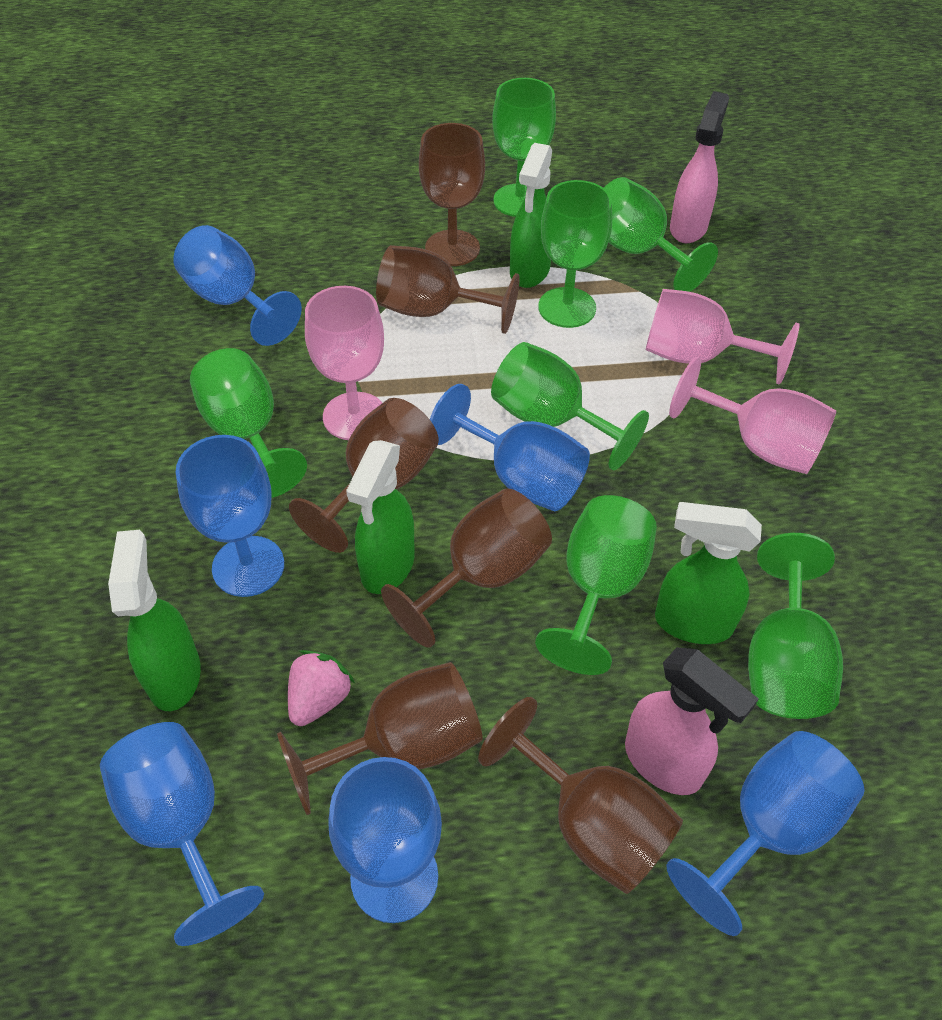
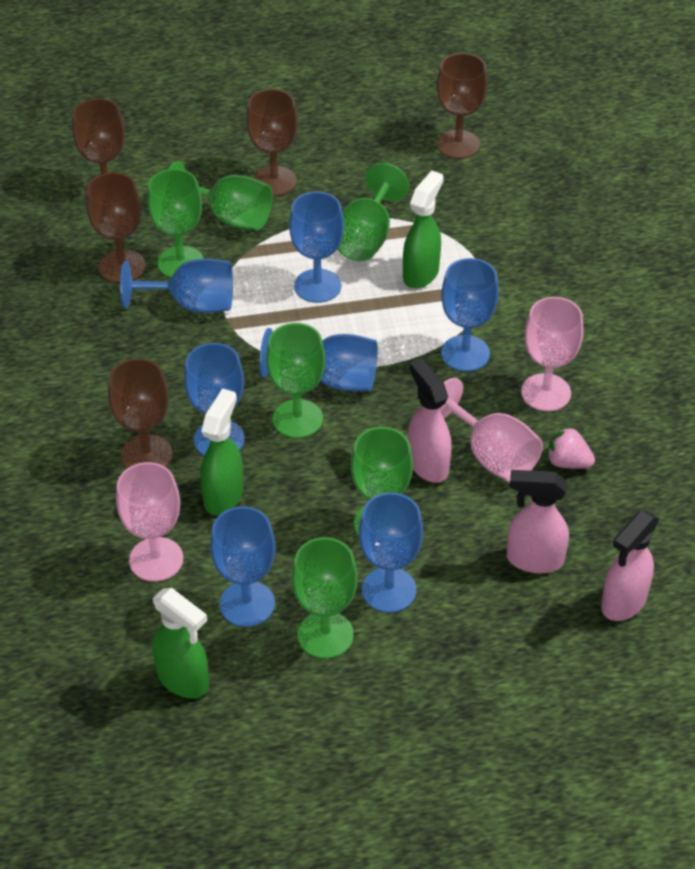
blue goblet: 6 -> 7
brown goblet: 6 -> 5
green goblet: 7 -> 6
green spray bottle: 4 -> 3
pink spray bottle: 2 -> 3

